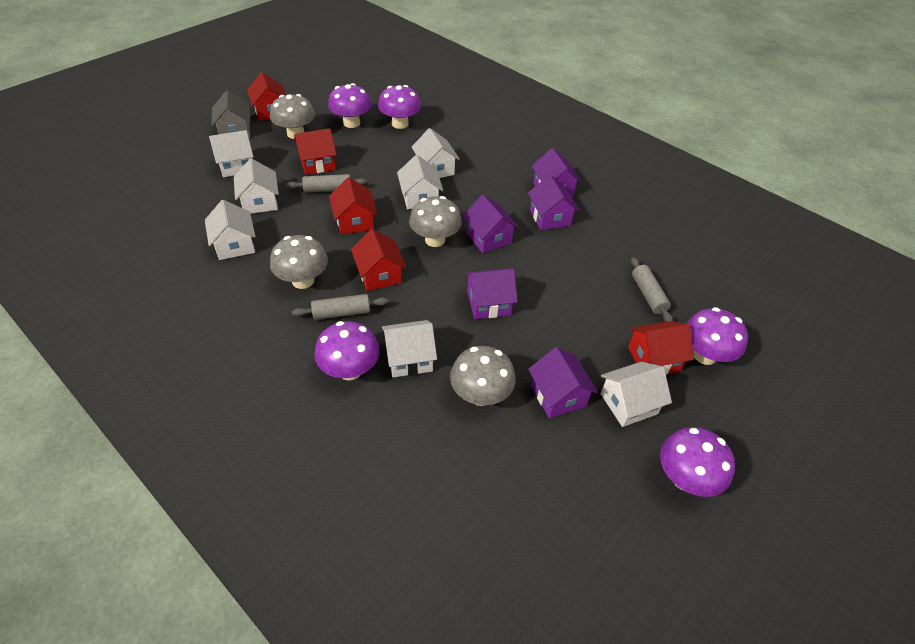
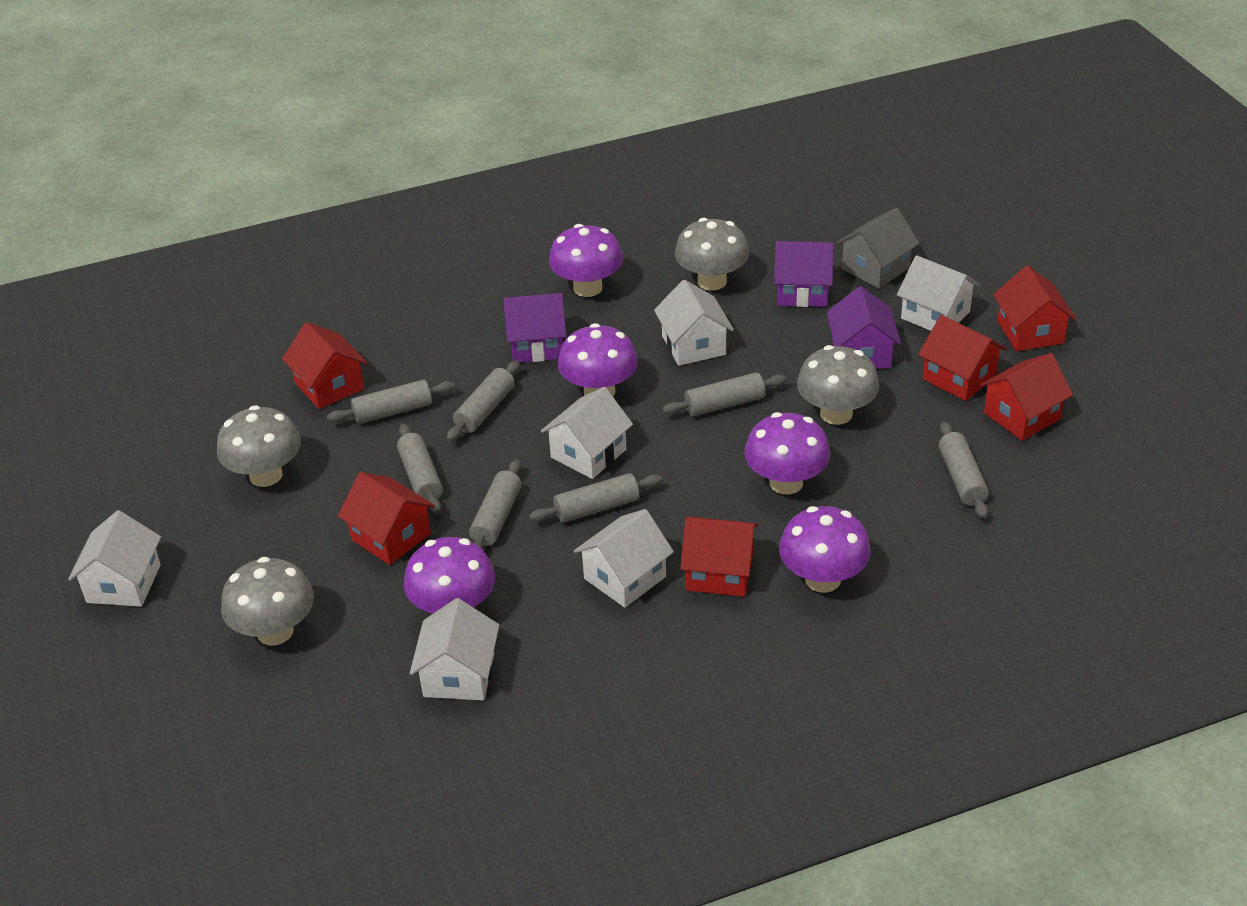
grey rolling pin: 3 -> 7
purple house: 5 -> 3
red house: 5 -> 6
white house: 7 -> 6

